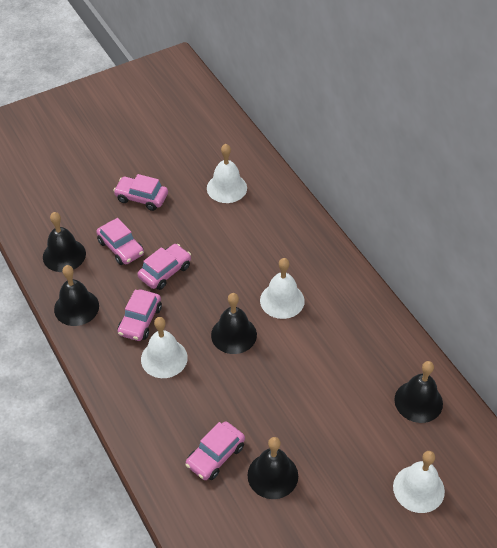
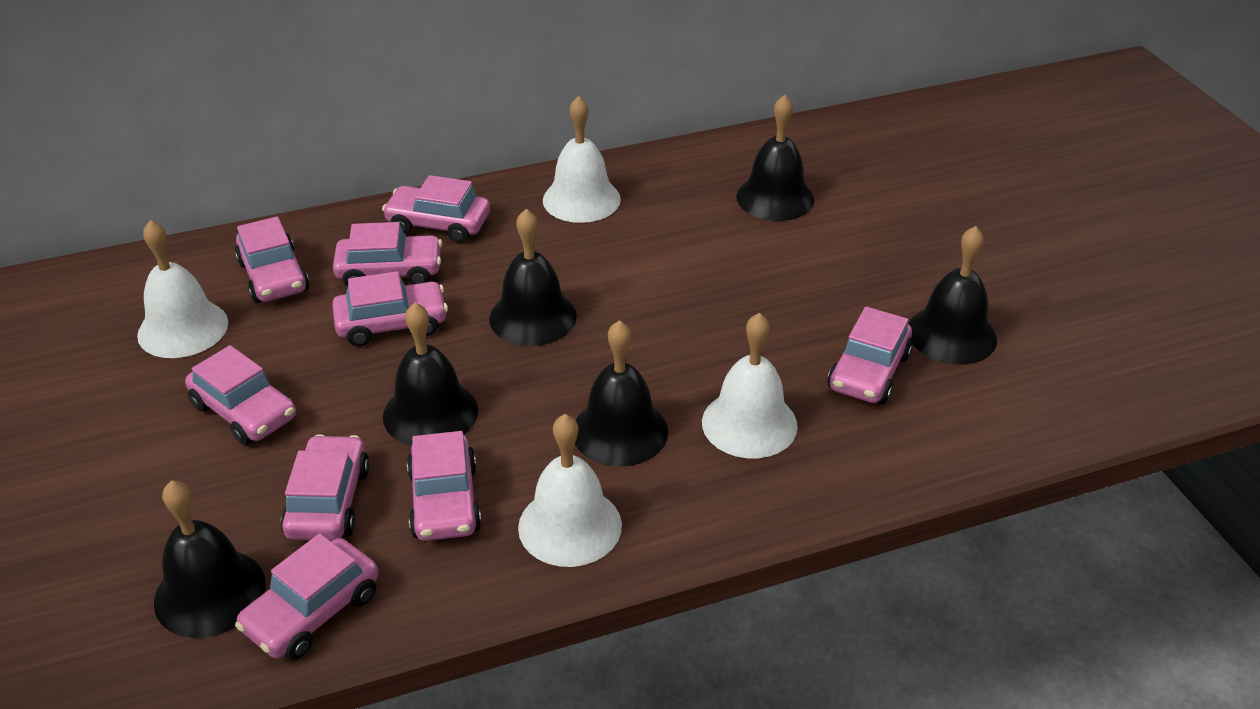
black bell: 5 -> 6
pink car: 5 -> 9

